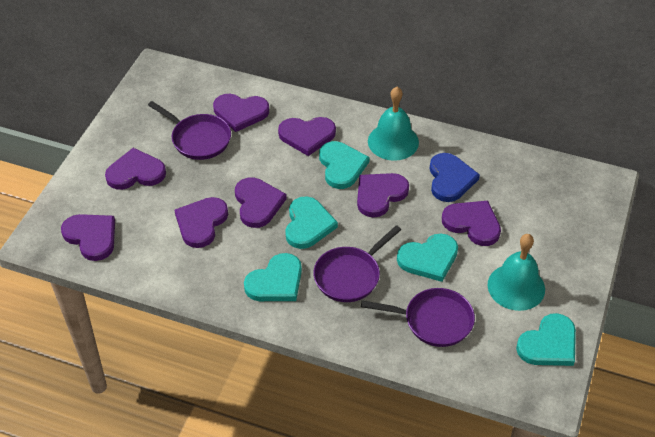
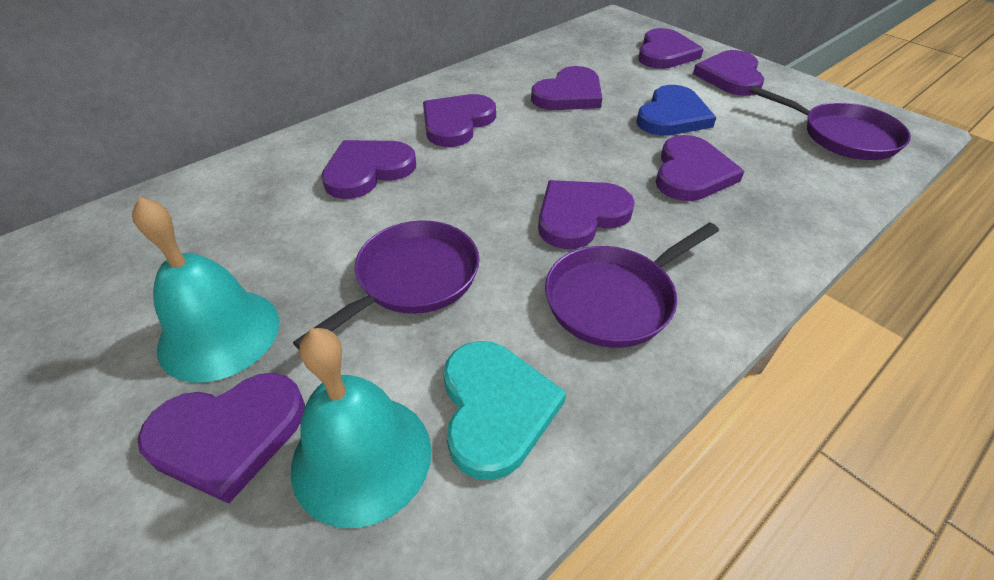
turquoise heart: 5 -> 1

